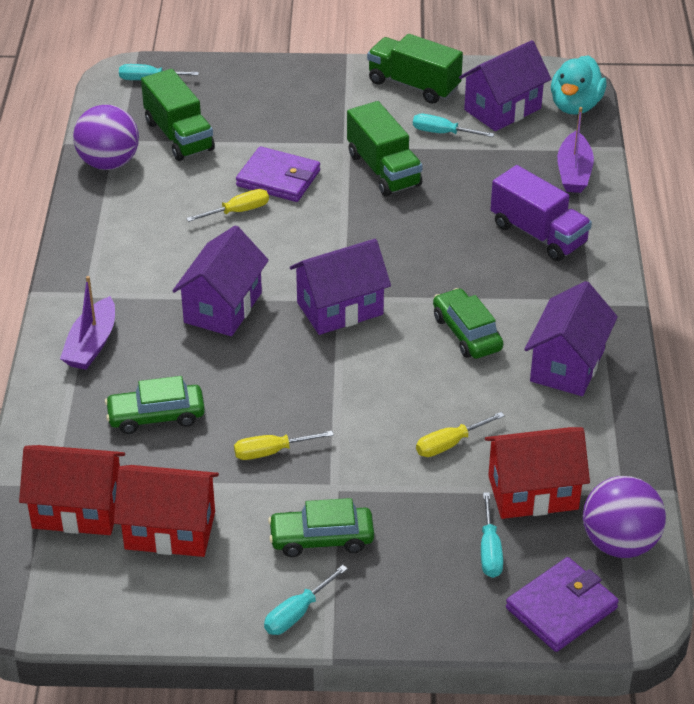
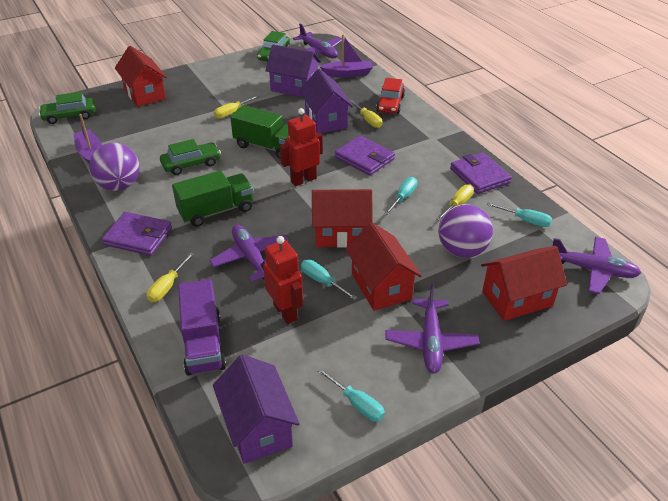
green truck: 3 -> 2
purple house: 4 -> 3
purple plane: 0 -> 4
purple wallet: 2 -> 3
red car: 0 -> 1
red house: 3 -> 4
red robot: 0 -> 2
turquoise duck: 1 -> 0
yellow screwdriver: 3 -> 4

